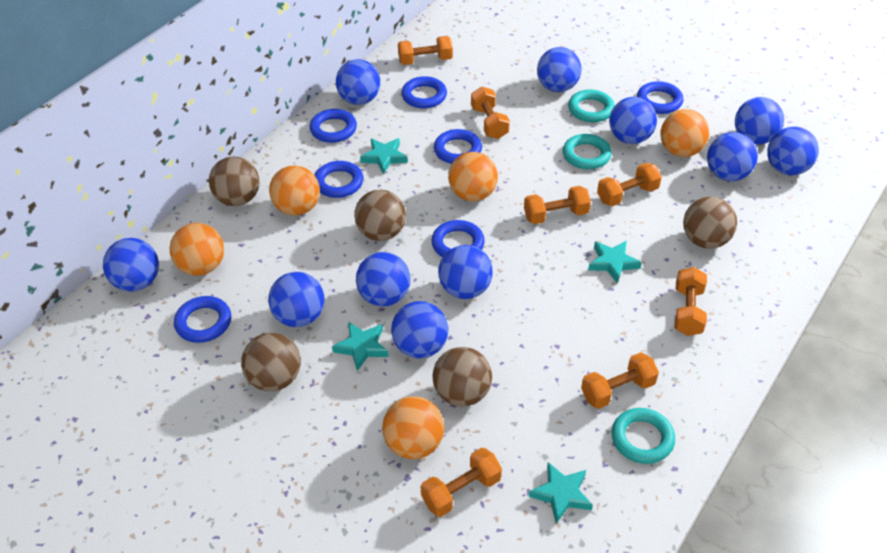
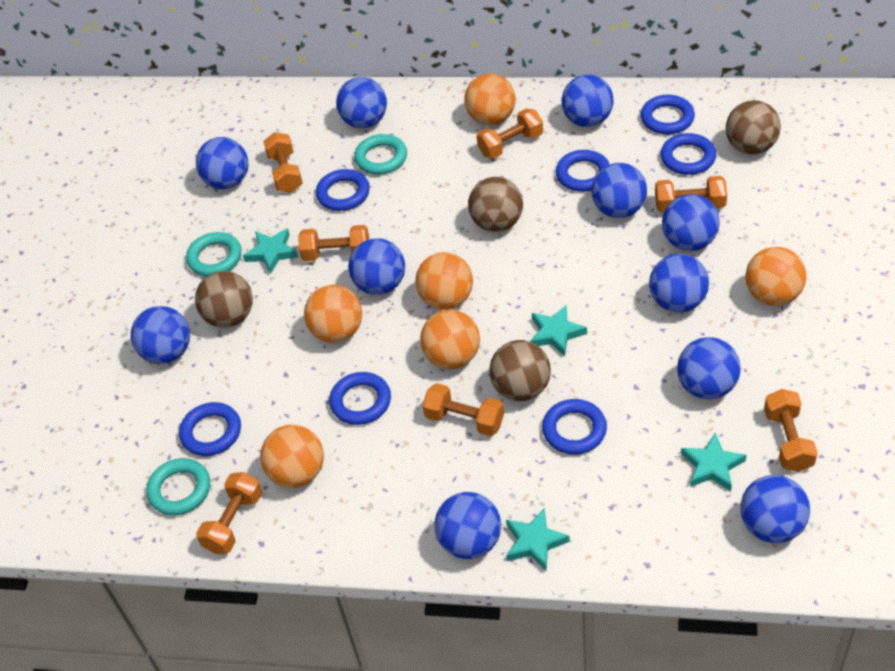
brown ball: 5 -> 4
orange ball: 5 -> 6

